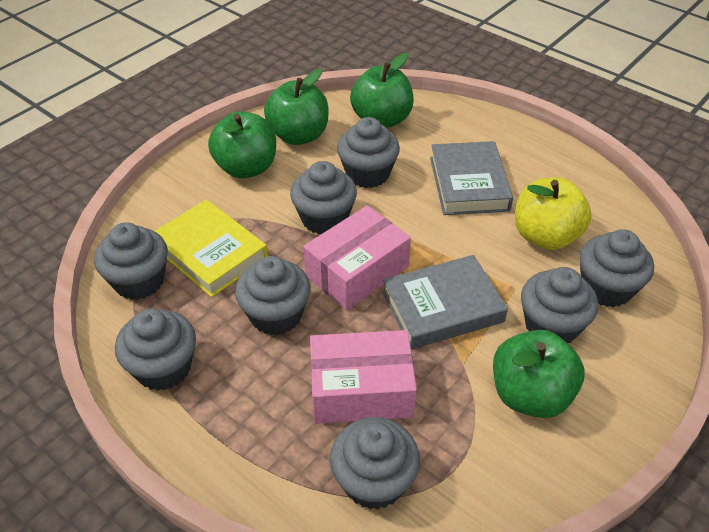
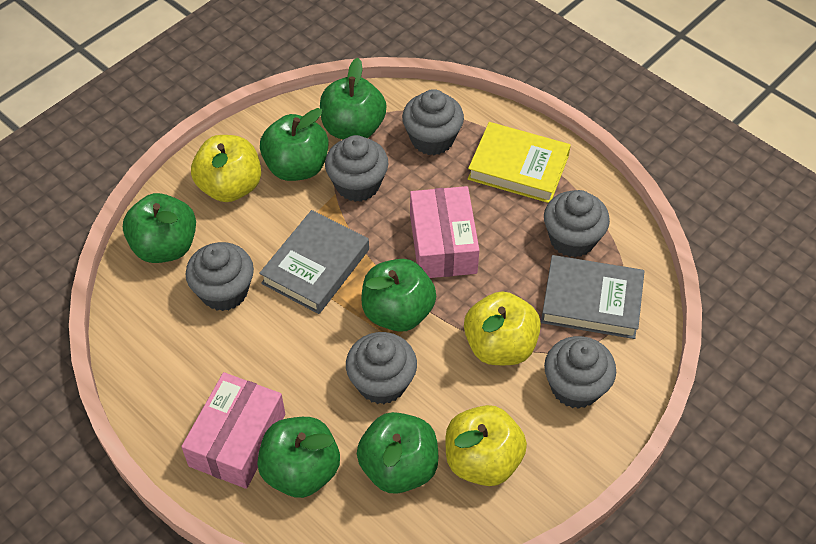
green apple: 4 -> 6
grey cupcake: 8 -> 6
yellow apple: 1 -> 3

